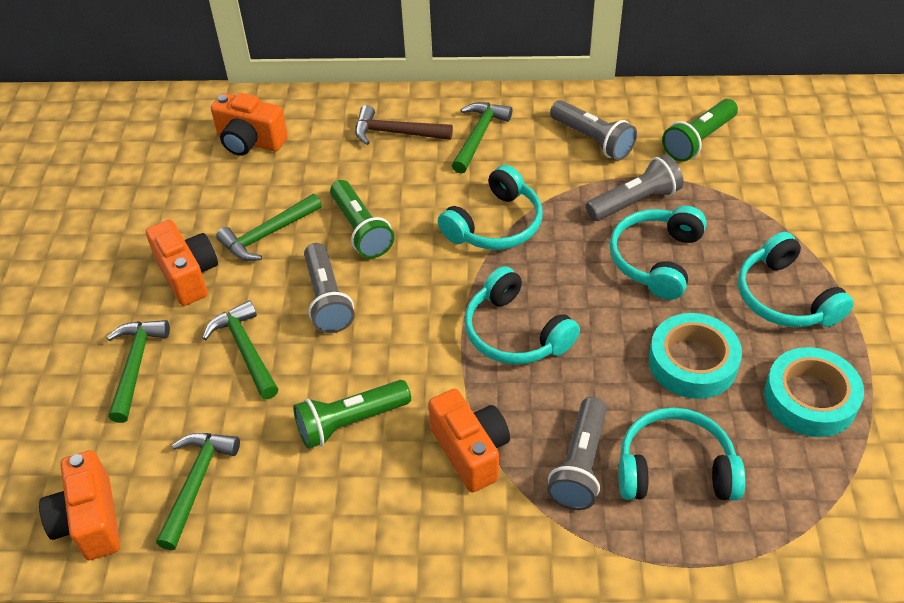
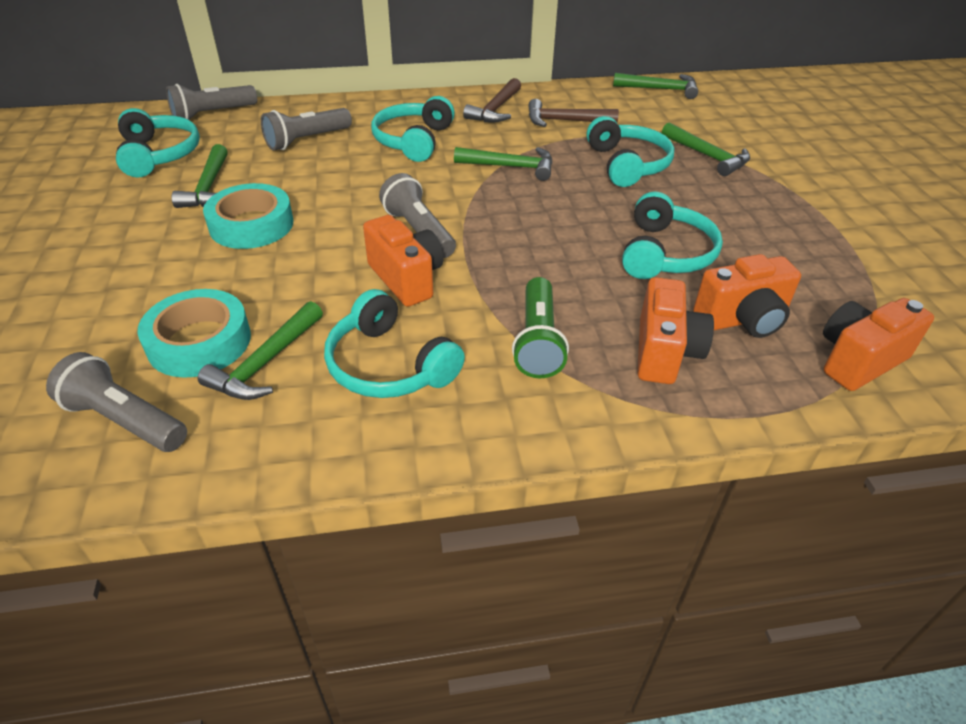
brown hammer: 1 -> 2
green flashlight: 3 -> 1

